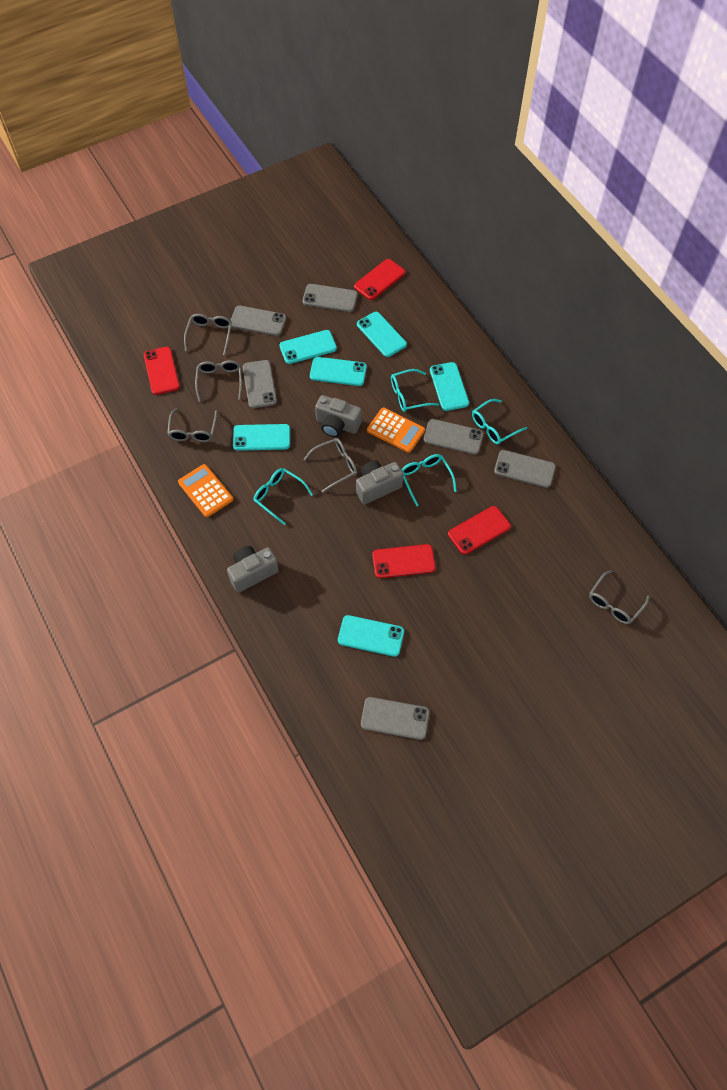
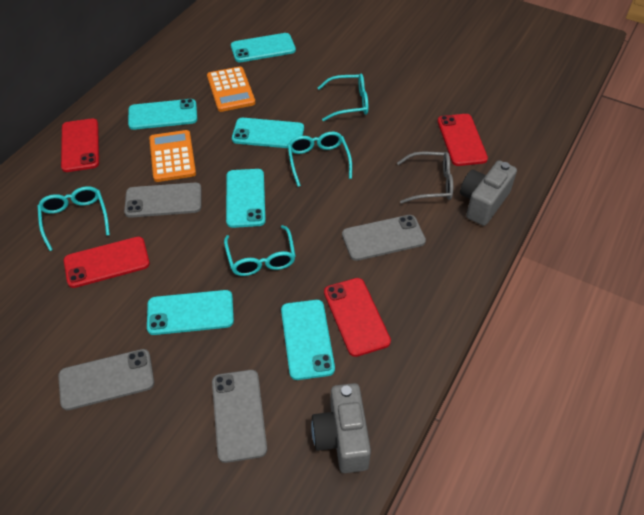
grey camera: 3 -> 2
grey glasses: 5 -> 1
grey phone: 6 -> 4

